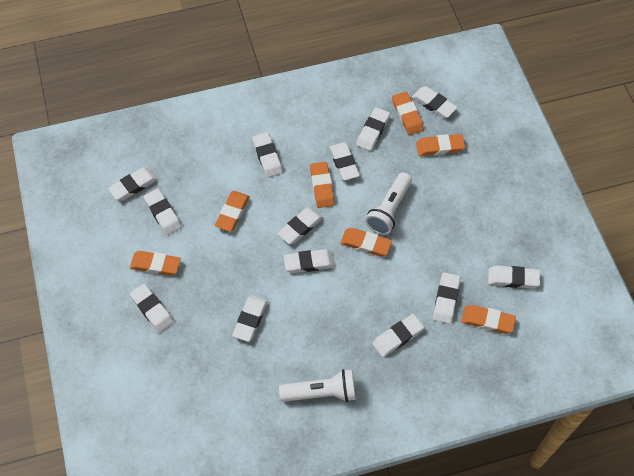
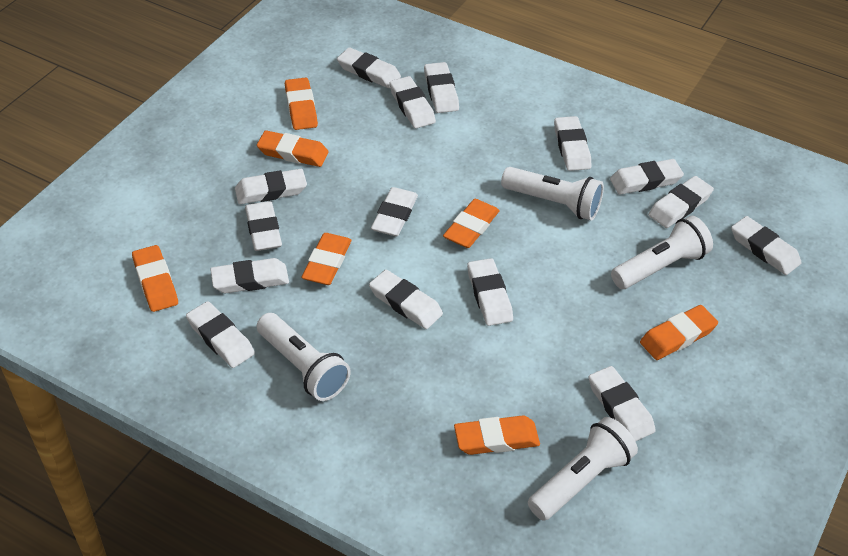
white eraser: 13 -> 15
white flashlight: 2 -> 4

